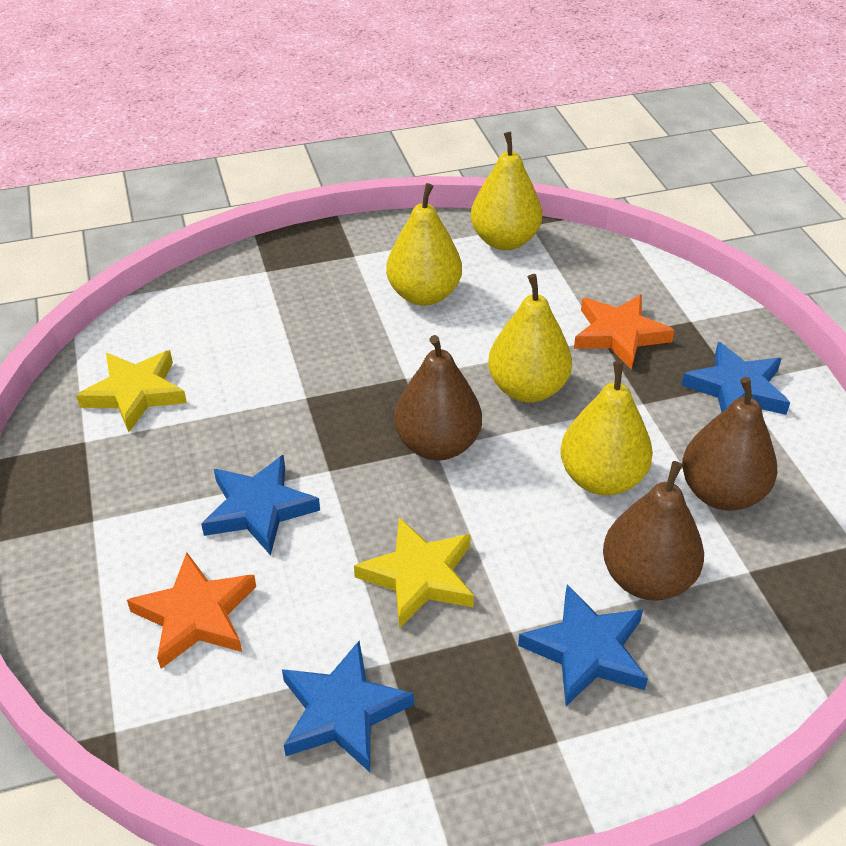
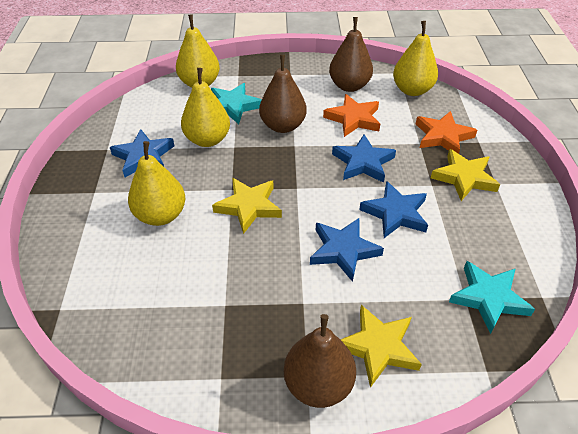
turquoise star: 0 -> 2
yellow star: 2 -> 3

